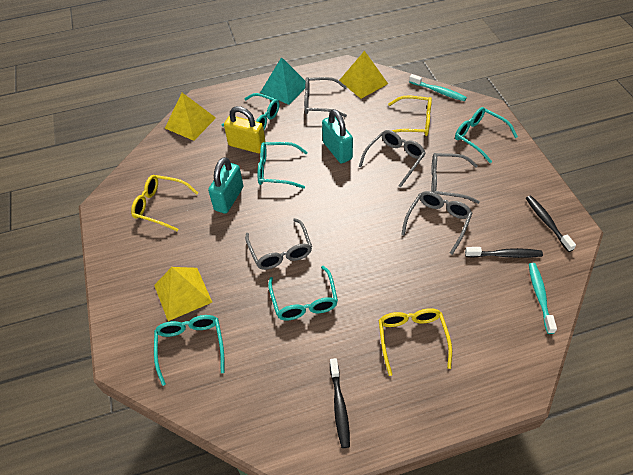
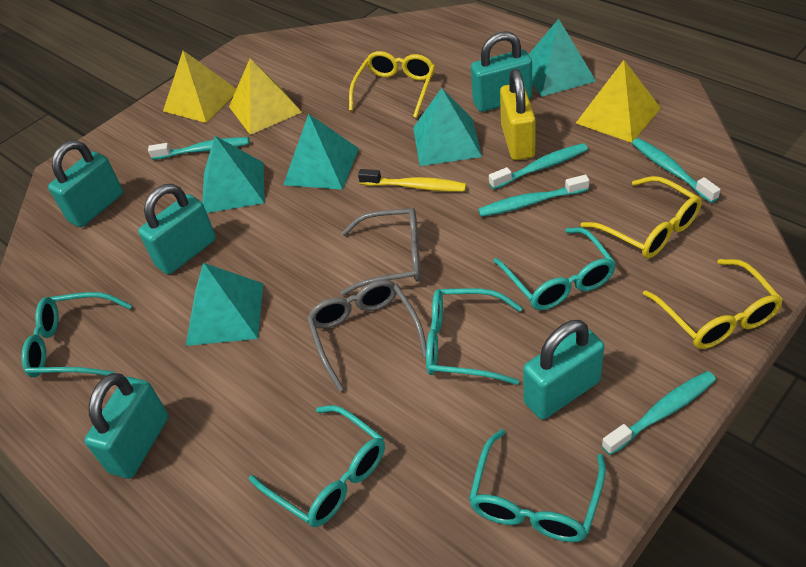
black toothbrush: 3 -> 0
grey glasses: 5 -> 2
turquoise padlock: 2 -> 5
turquoise pyramid: 1 -> 5
turquoise toothbrush: 2 -> 5
yellow toothbrush: 0 -> 1

